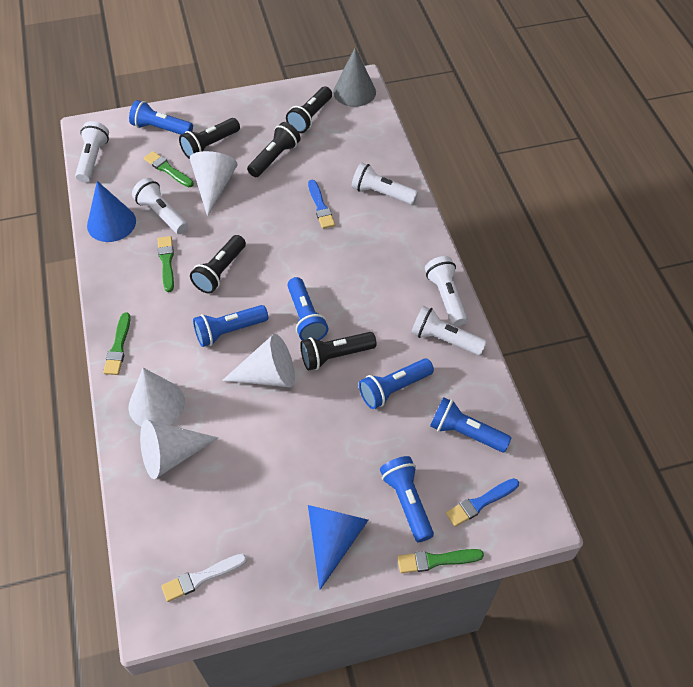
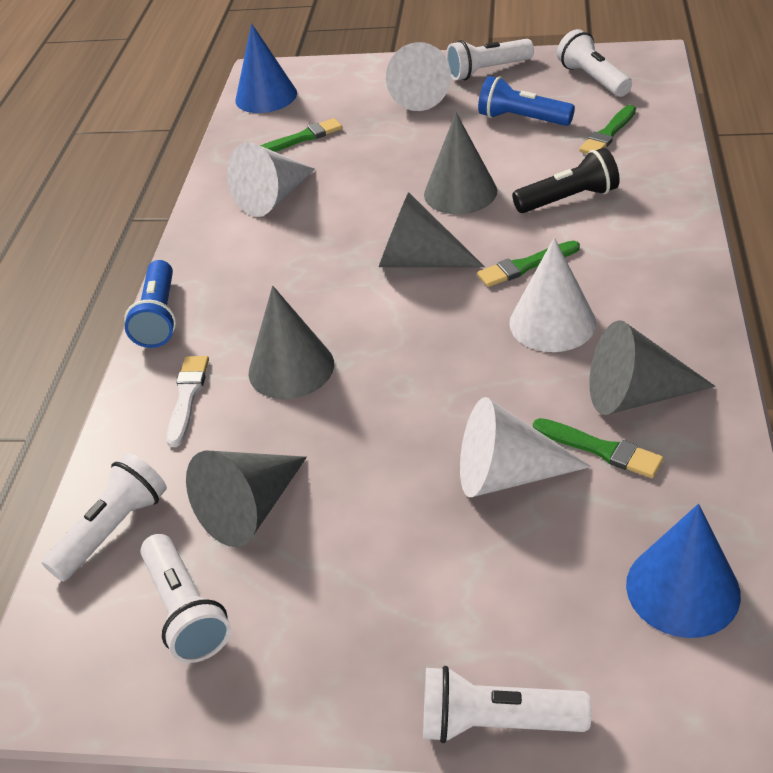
black flashlight: 5 -> 1
blue brush: 2 -> 0
blue flashlight: 6 -> 2
grey cone: 1 -> 5

